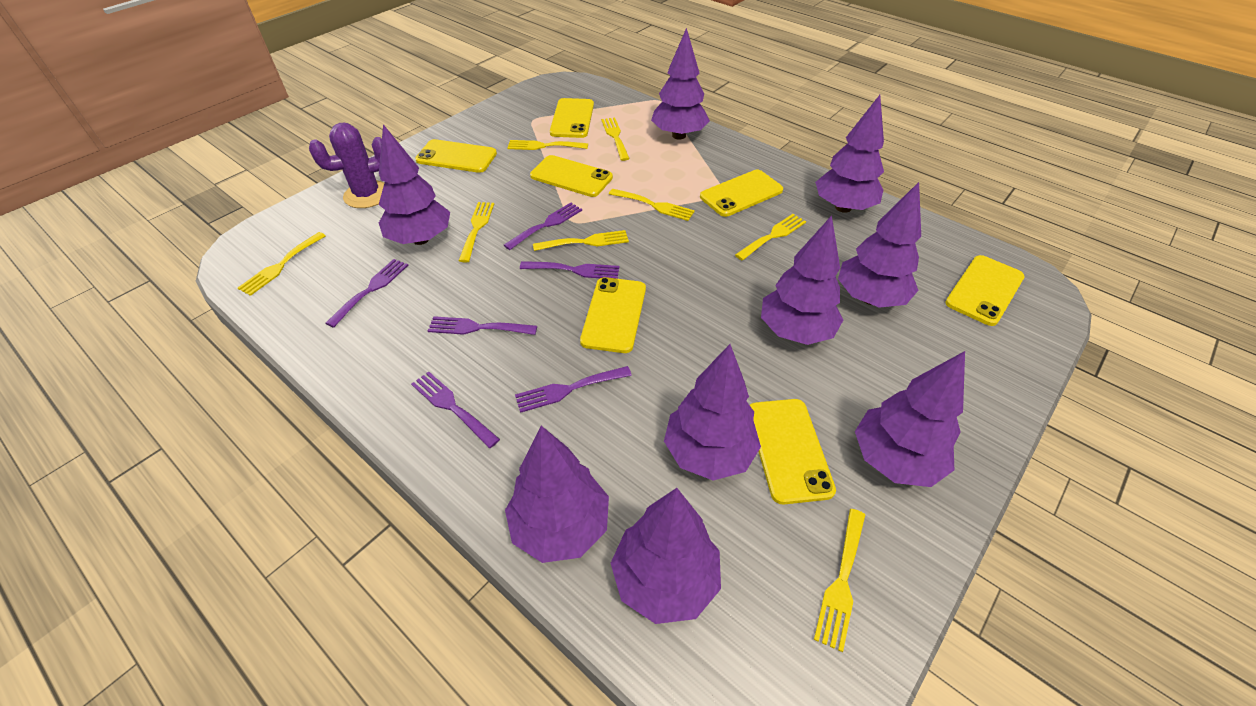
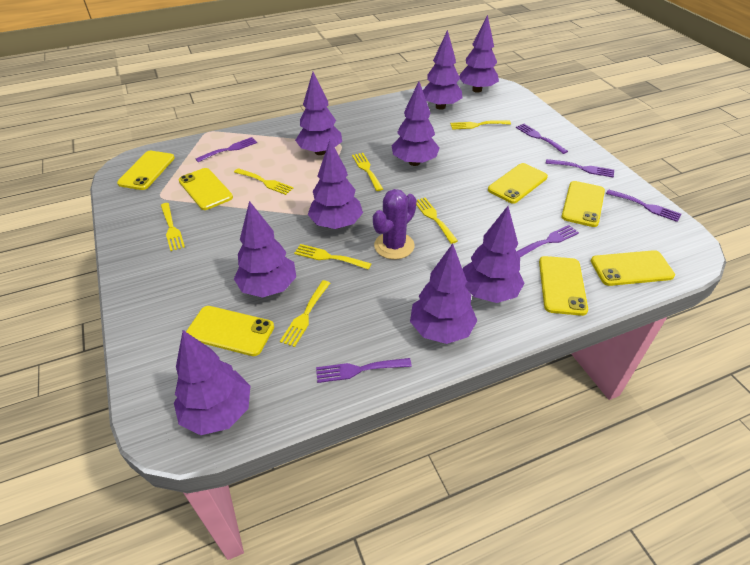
yellow fork: 8 -> 7

